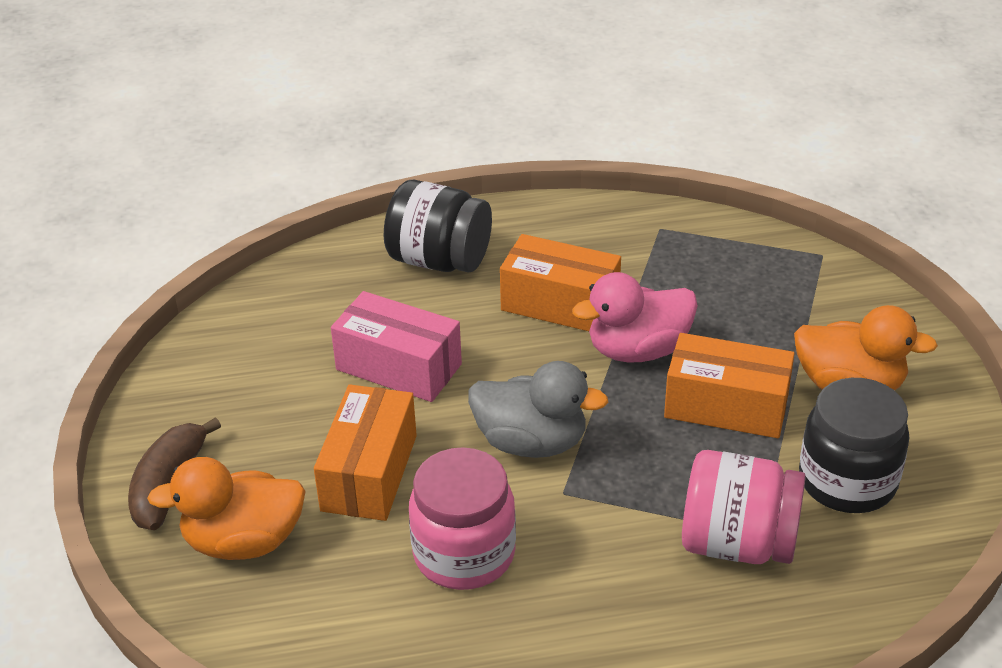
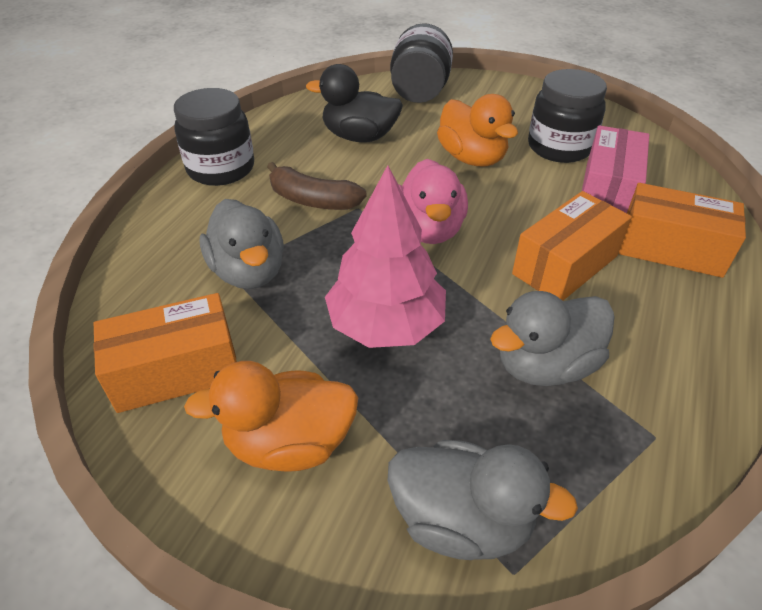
black duck: 0 -> 1
black jar: 2 -> 3
grey duck: 1 -> 3
pink jar: 2 -> 0
pink tree: 0 -> 1

